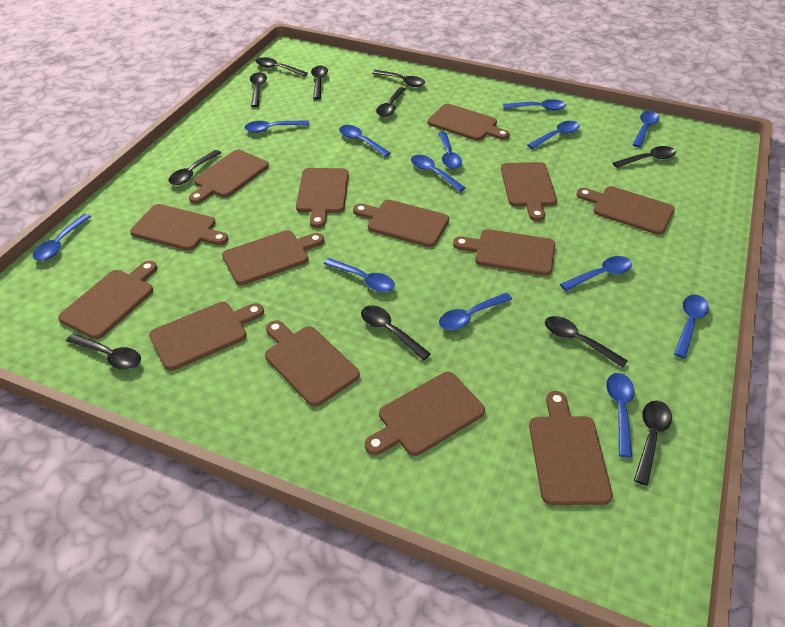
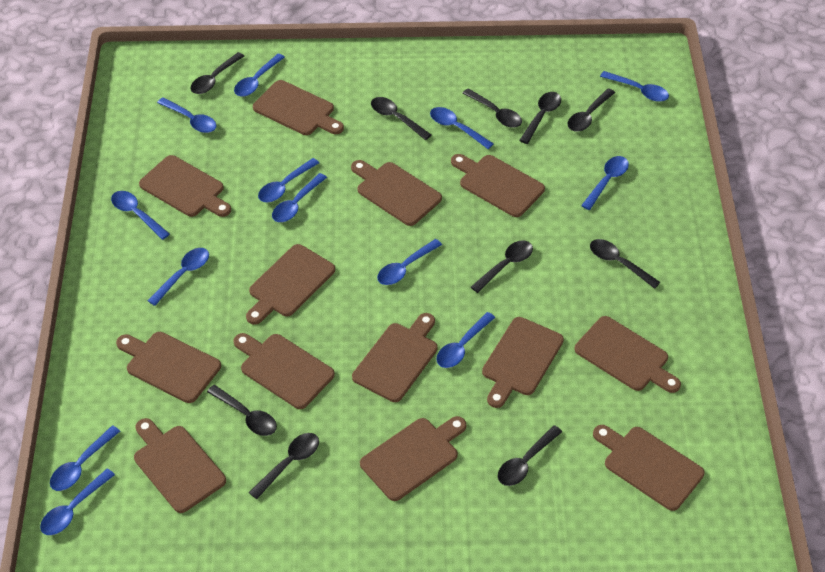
black spoon: 11 -> 10
brown cutting board: 14 -> 13

